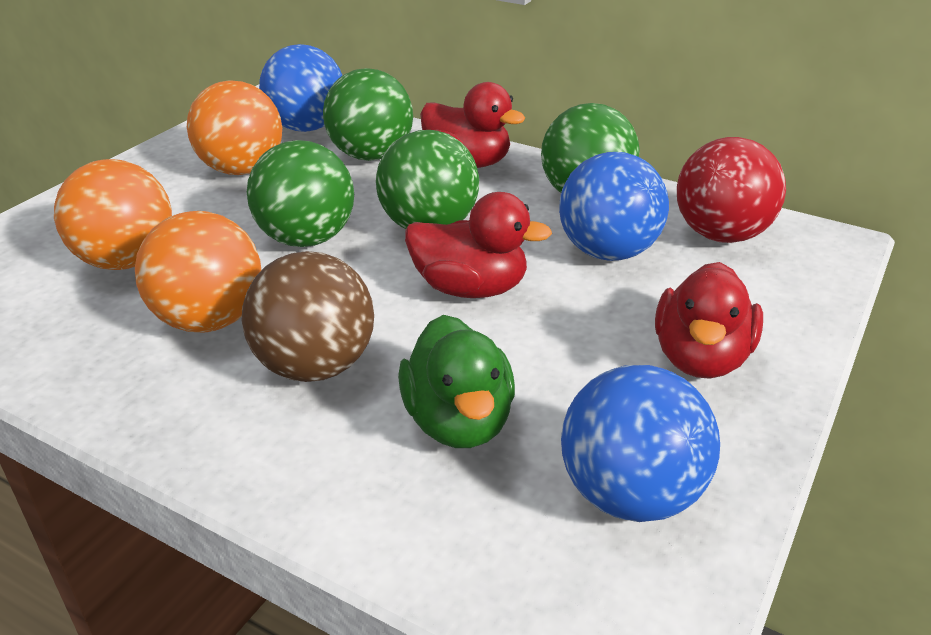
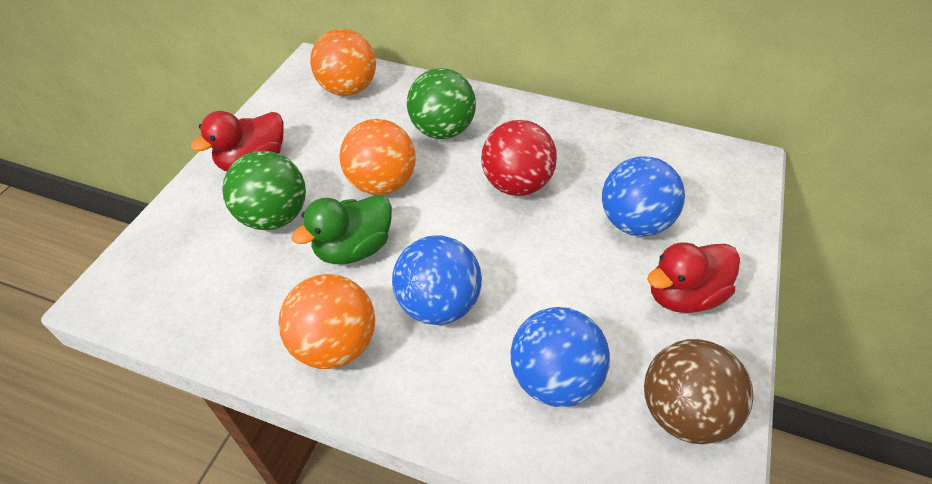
green ball: 4 -> 2
red duck: 3 -> 2

